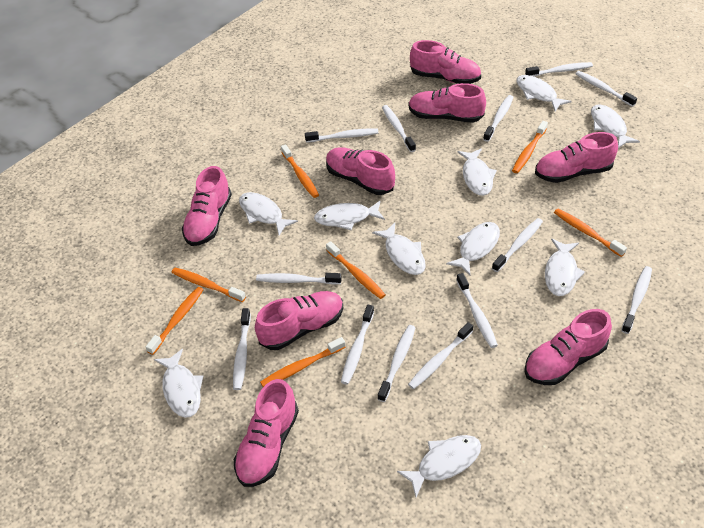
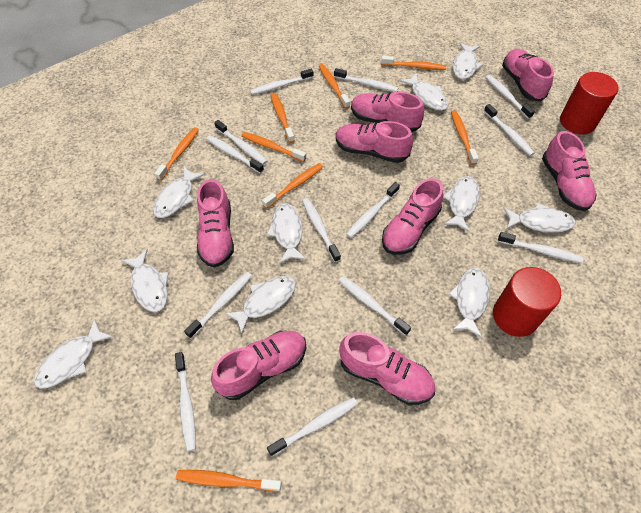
orange toothbrush: 7 -> 8
red cylinder: 0 -> 2

